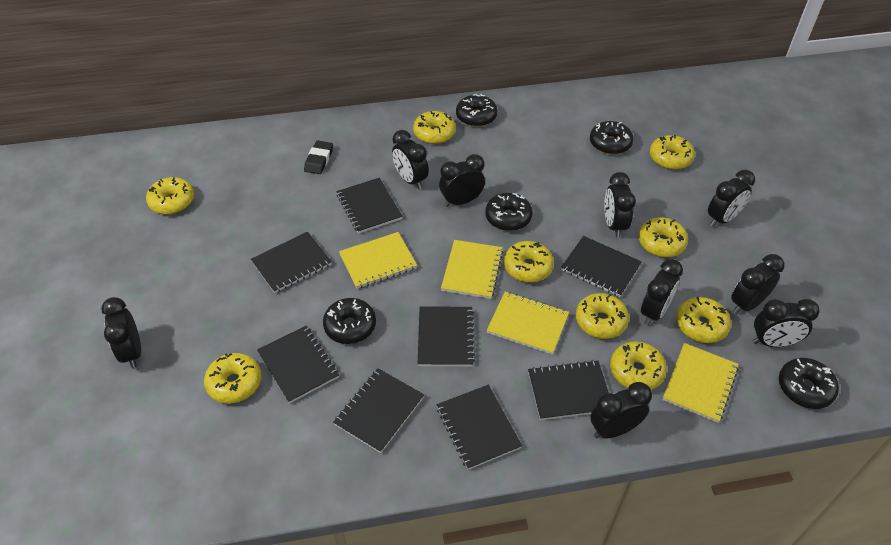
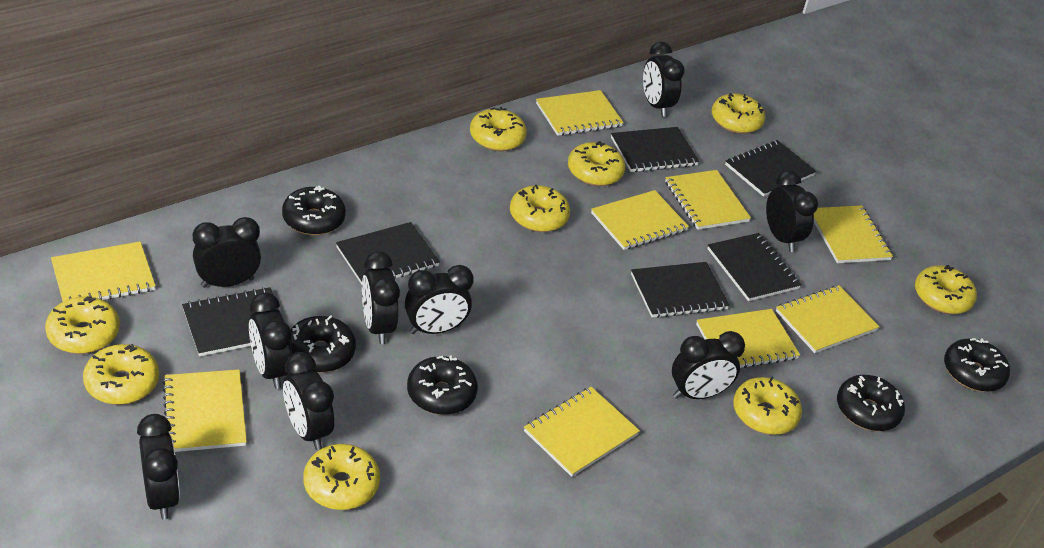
black eraser: 1 -> 0
black notebook: 8 -> 6
yellow notebook: 4 -> 9

